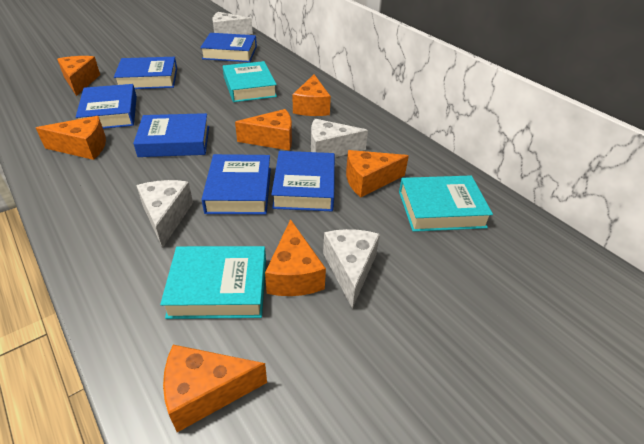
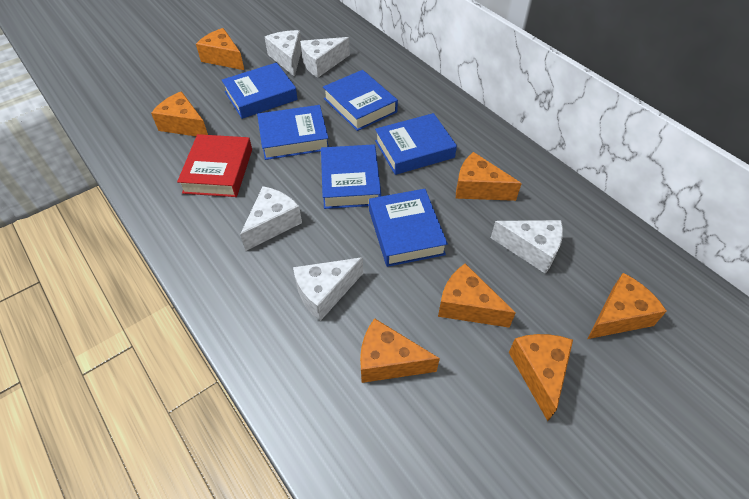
red book: 0 -> 1
turquoise book: 3 -> 0
white cheese: 4 -> 5

